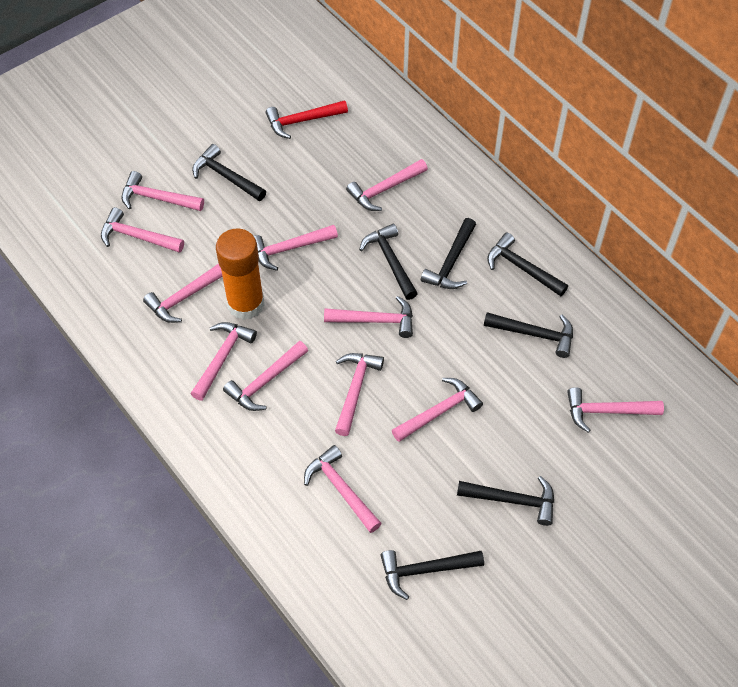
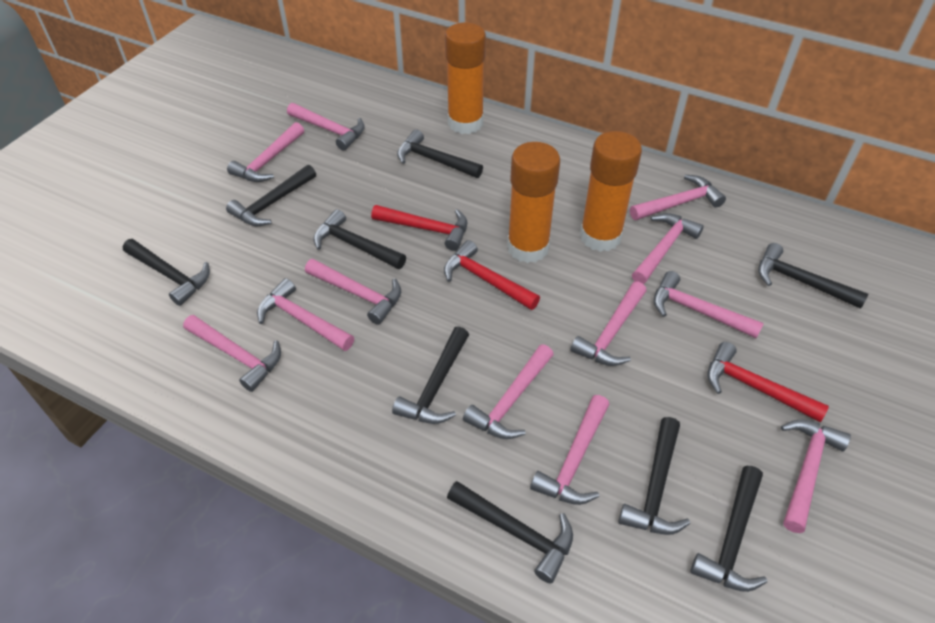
black hammer: 7 -> 9
orange glue stick: 1 -> 3
red hammer: 1 -> 3

